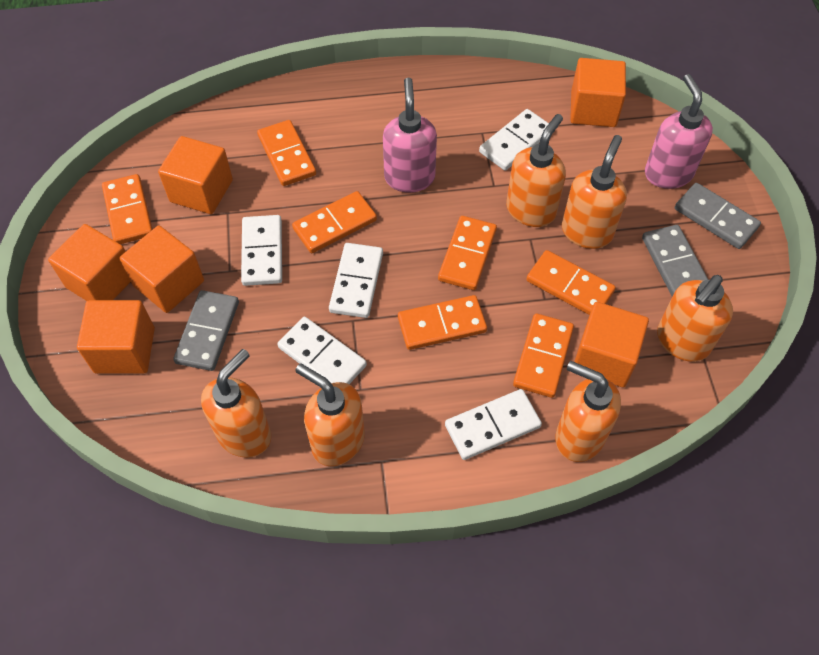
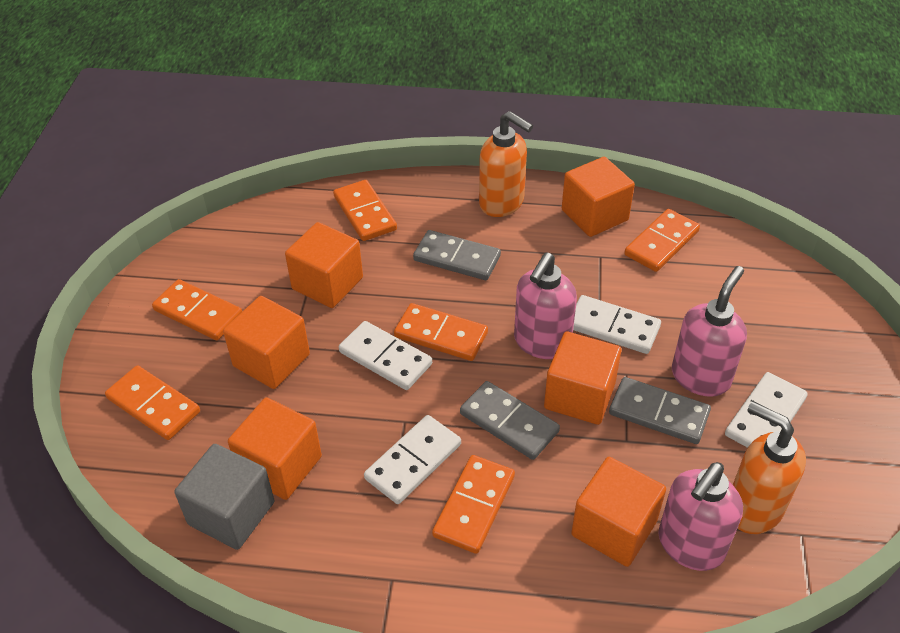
grey cube: 0 -> 1
orange domino: 7 -> 6
orange soap dispenser: 6 -> 2
pink soap dispenser: 2 -> 3
white domino: 5 -> 4

